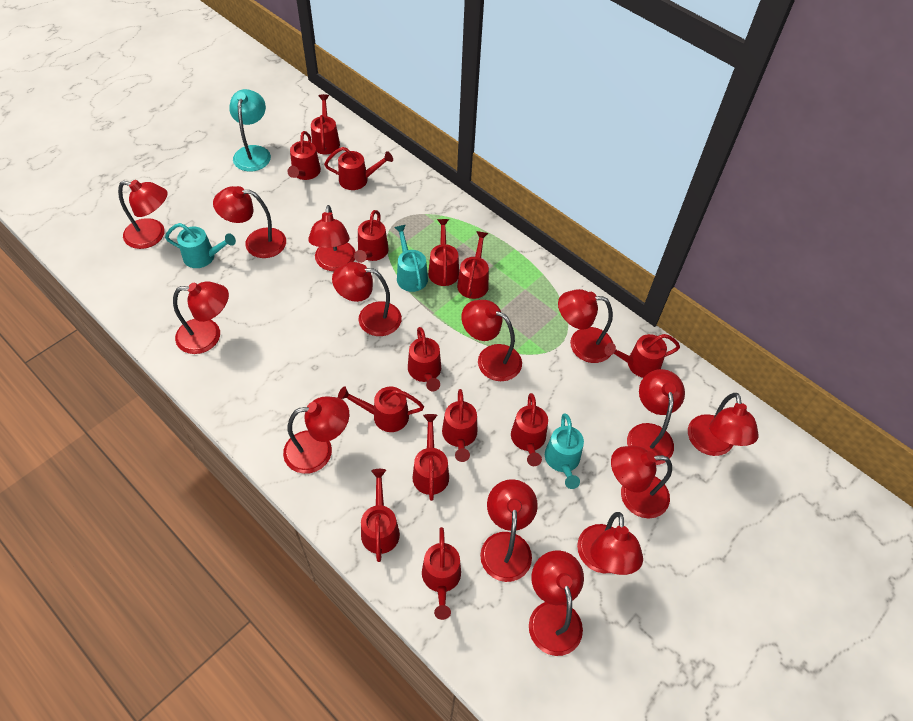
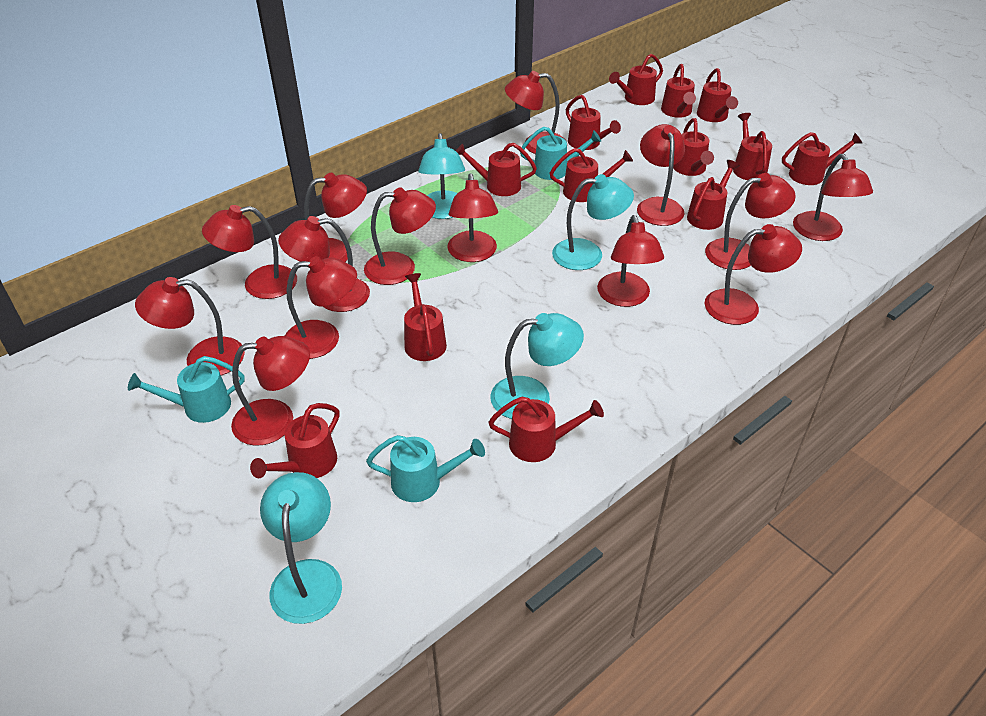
red watering can: 14 -> 13
turquoise lamp: 1 -> 4

